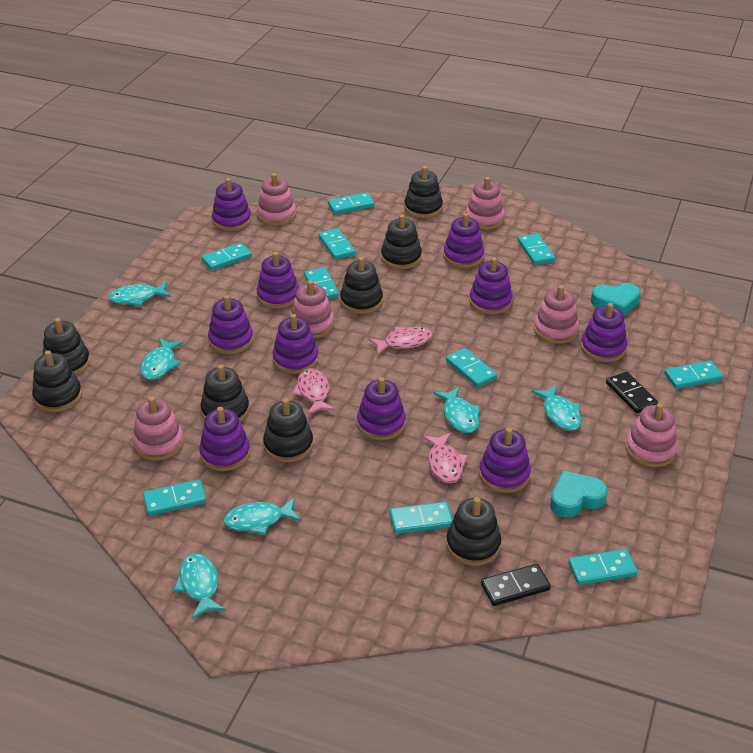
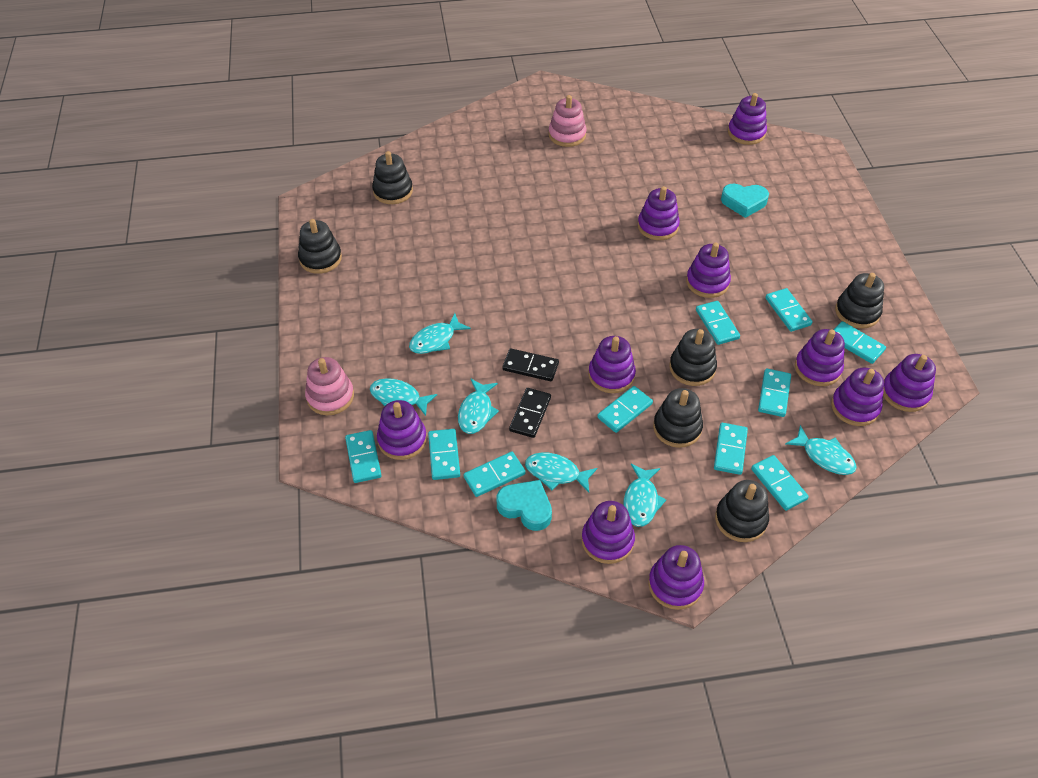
black stacking toy: 8 -> 6
pink fish: 3 -> 0
pink stacking toy: 6 -> 2

